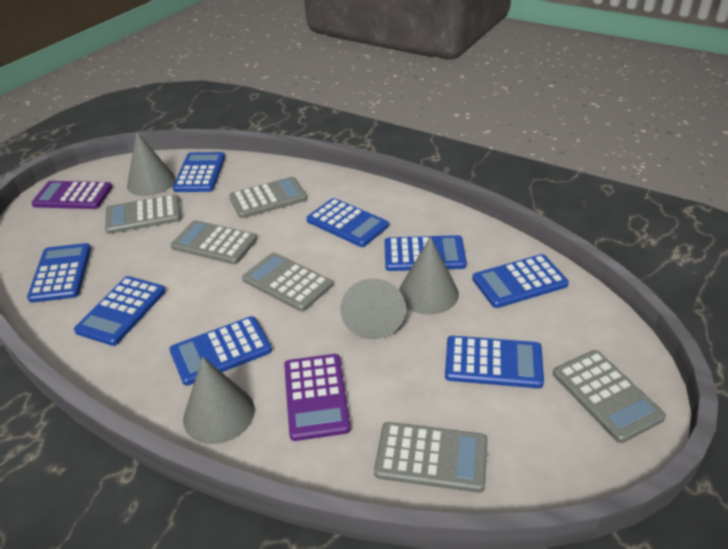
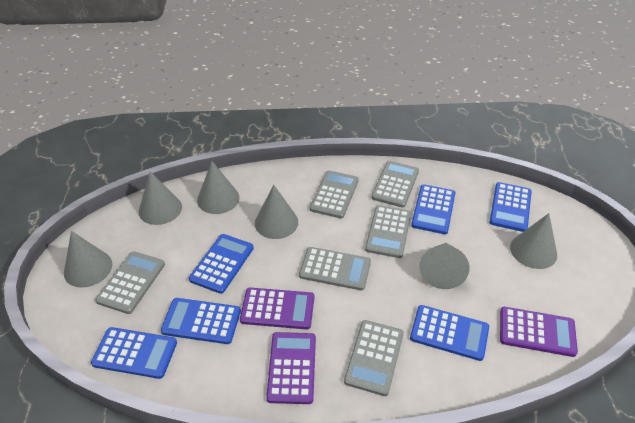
blue calculator: 8 -> 6
grey cone: 4 -> 6
purple calculator: 2 -> 3

